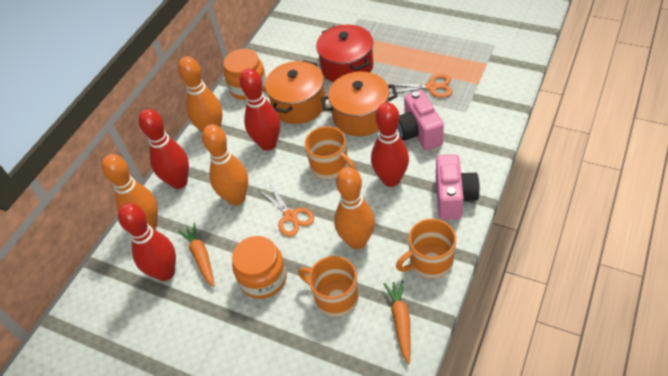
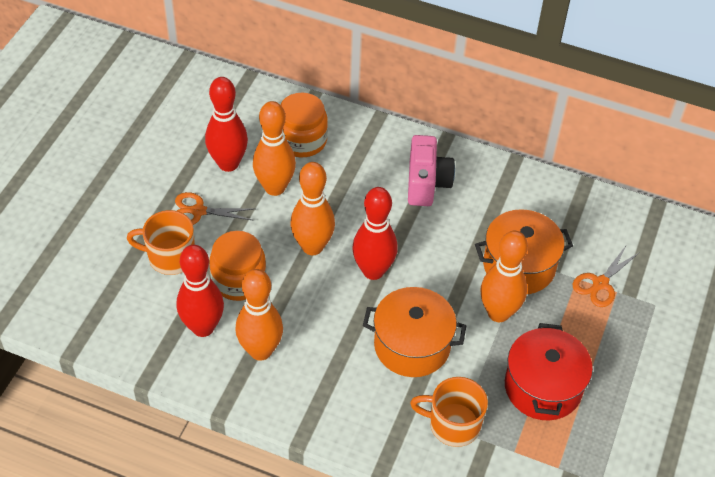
orange carrot: 2 -> 0
orange mug: 3 -> 2
pink camera: 2 -> 1
red bowling pin: 4 -> 3

